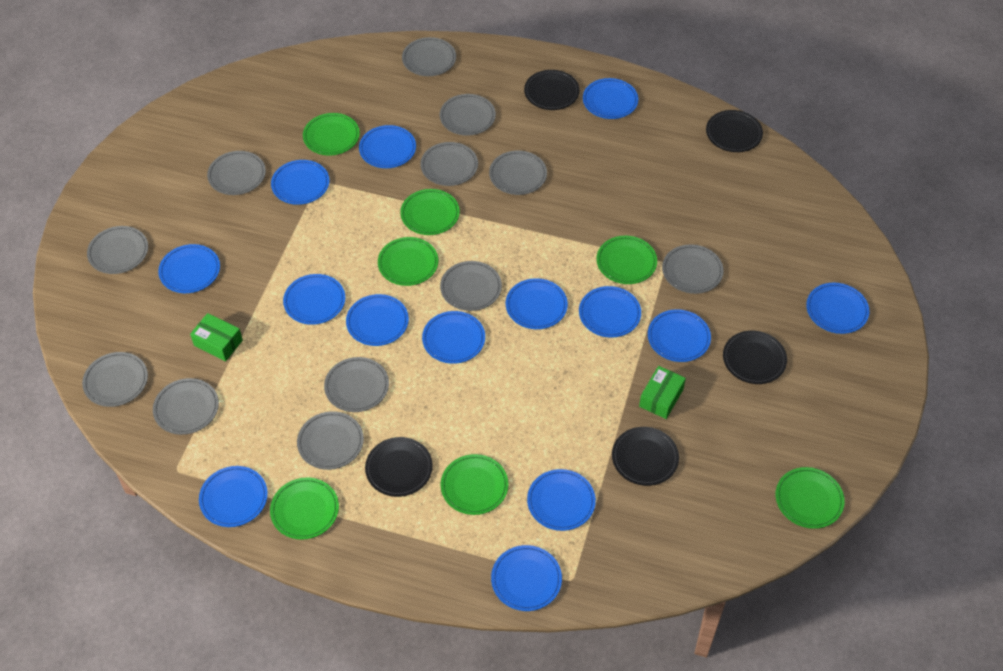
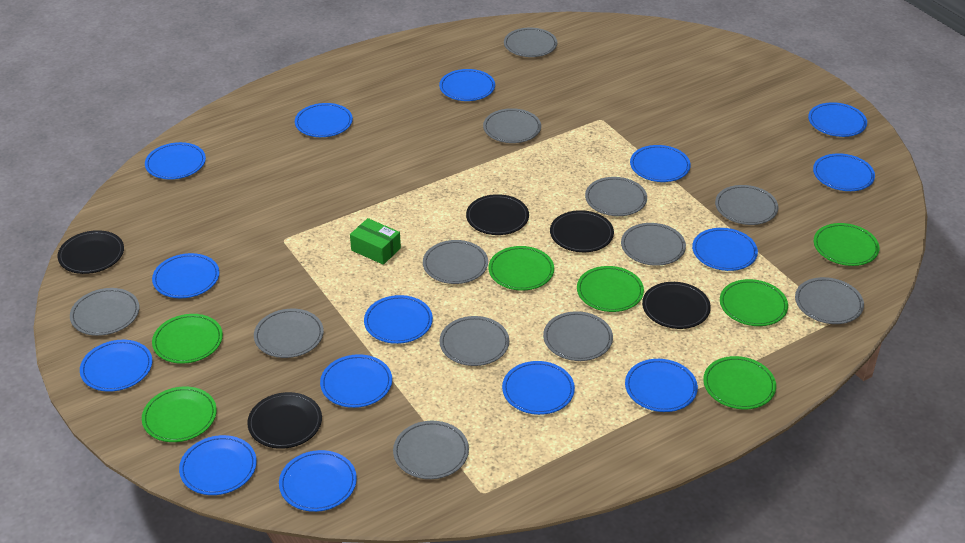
blue plate: 14 -> 15
green box: 2 -> 1

